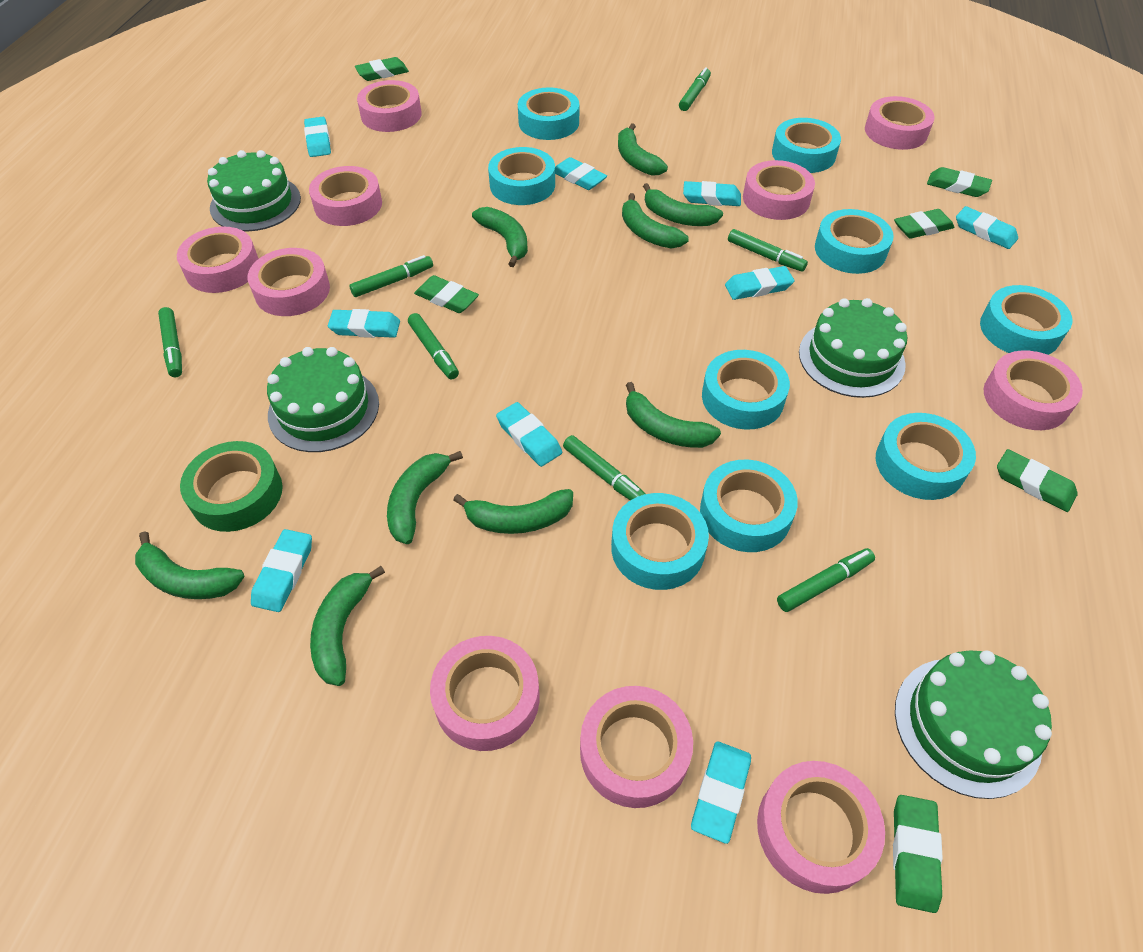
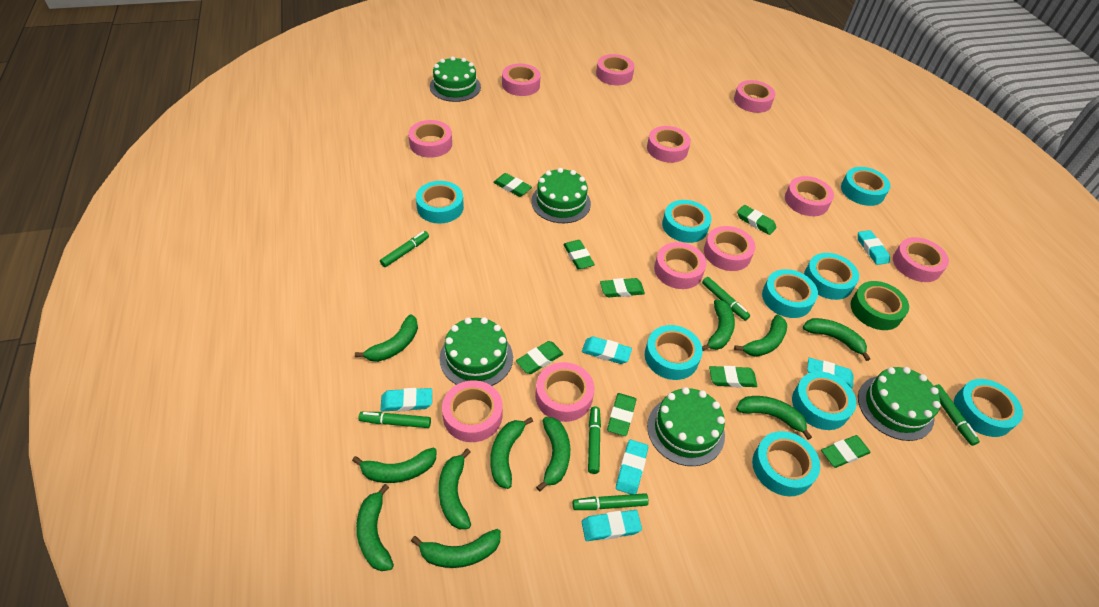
green banana: 9 -> 11
green cake: 4 -> 5
green eraser: 6 -> 8
green marker: 7 -> 6
pink tape: 10 -> 11
turquoise eraser: 9 -> 6

